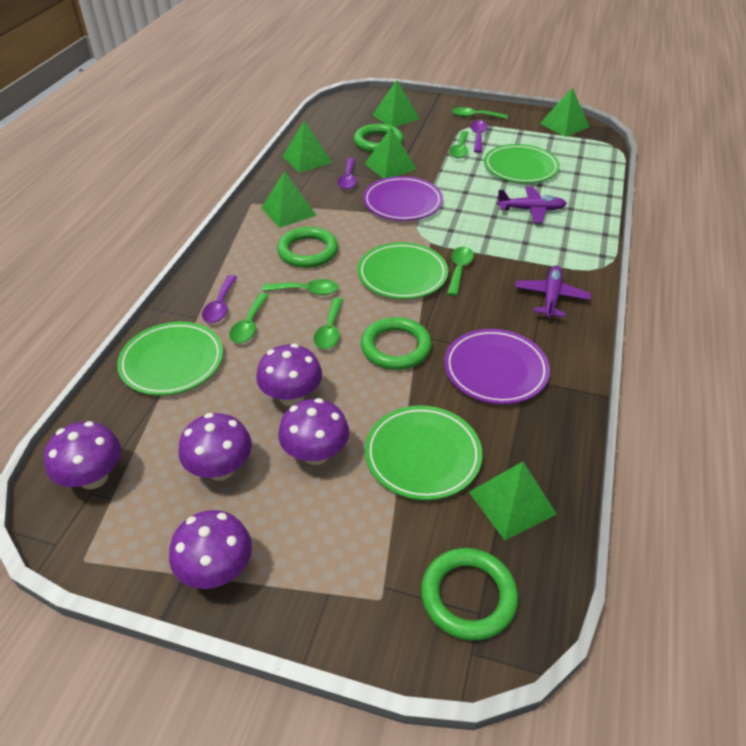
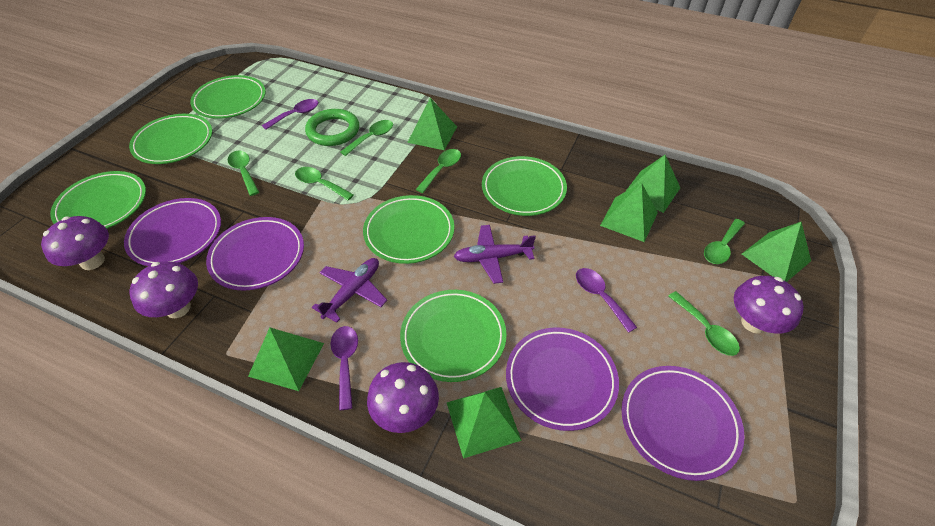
green plate: 4 -> 6
green ring: 4 -> 1
purple mushroom: 5 -> 4
purple plate: 2 -> 4

